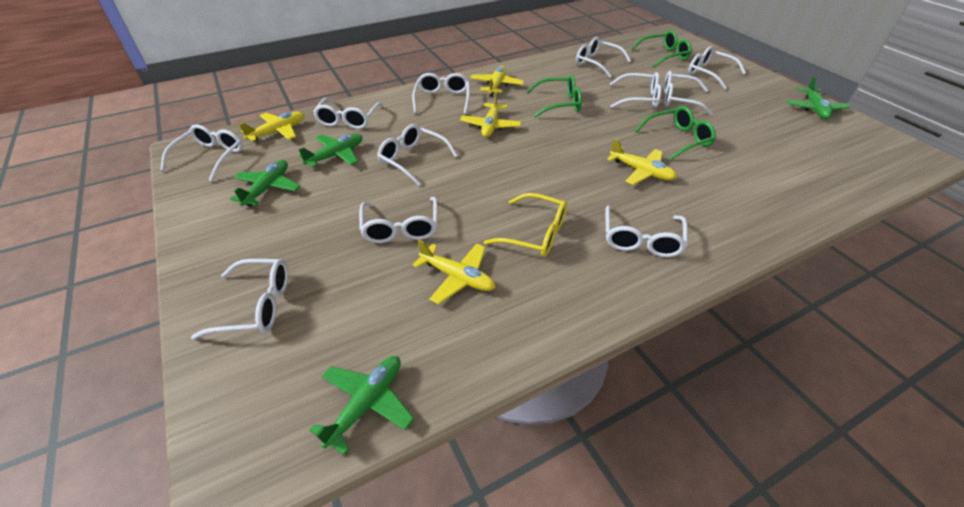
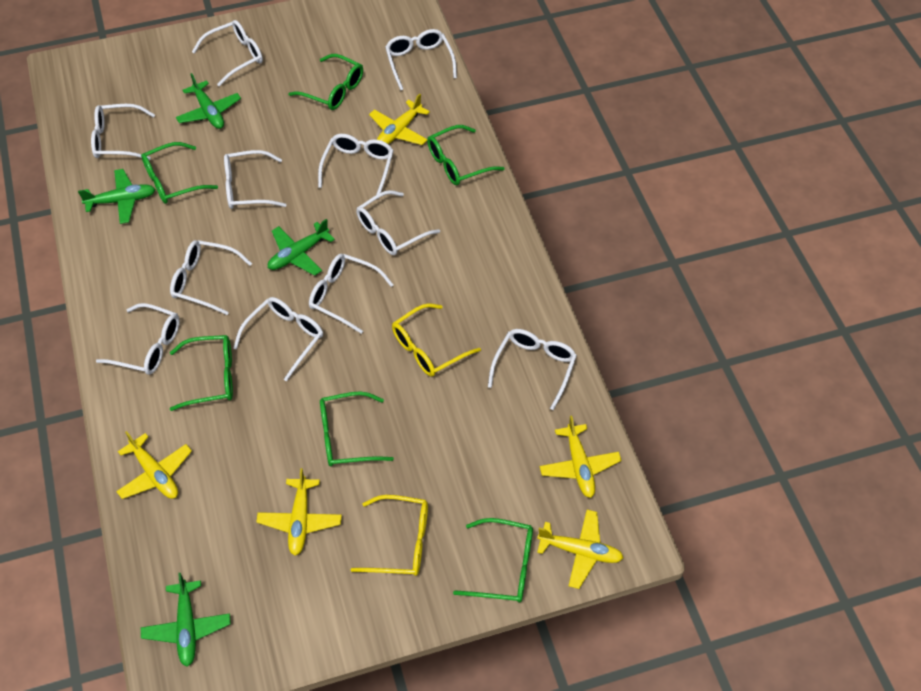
green glasses: 3 -> 6
yellow glasses: 1 -> 2

